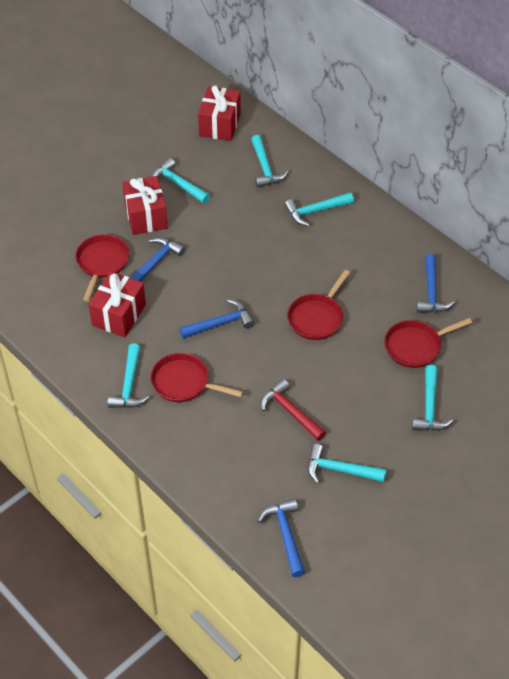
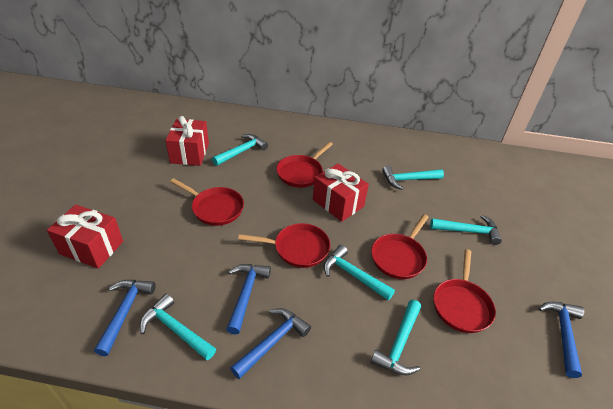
red hammer: 1 -> 0
red pan: 4 -> 5

